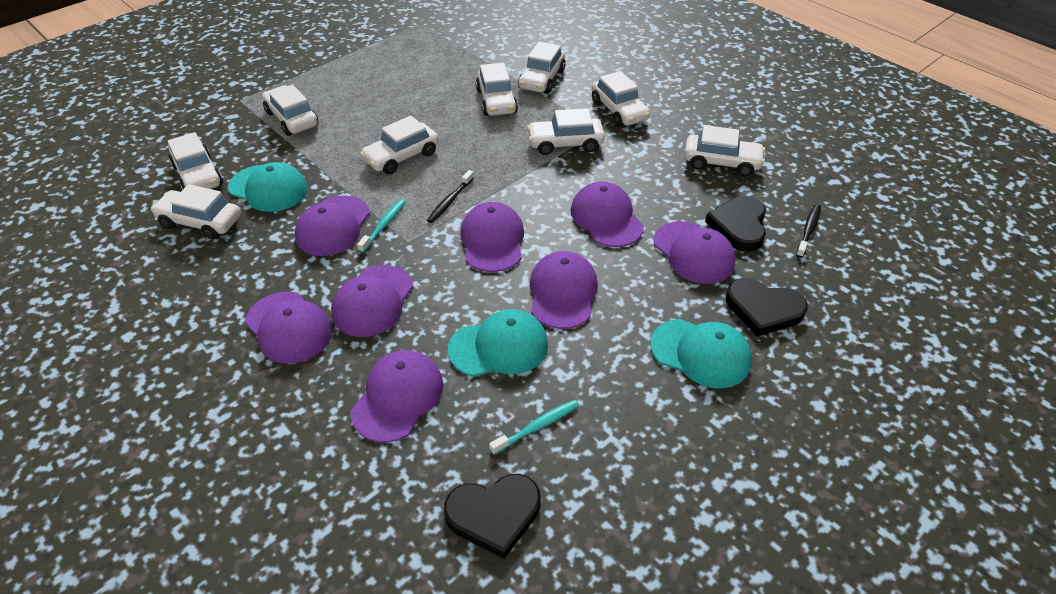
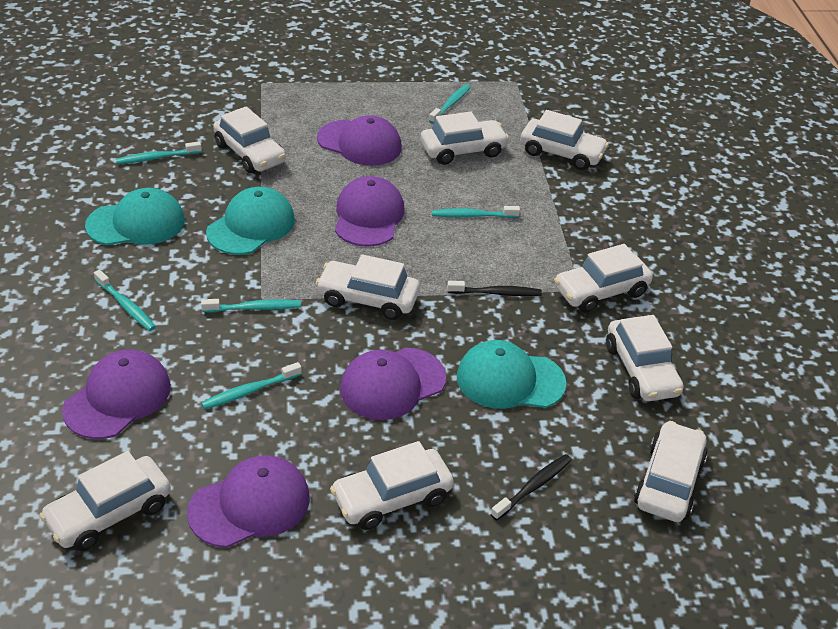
black heart: 3 -> 0
purple cap: 8 -> 5
turquoise toothbrush: 2 -> 6

